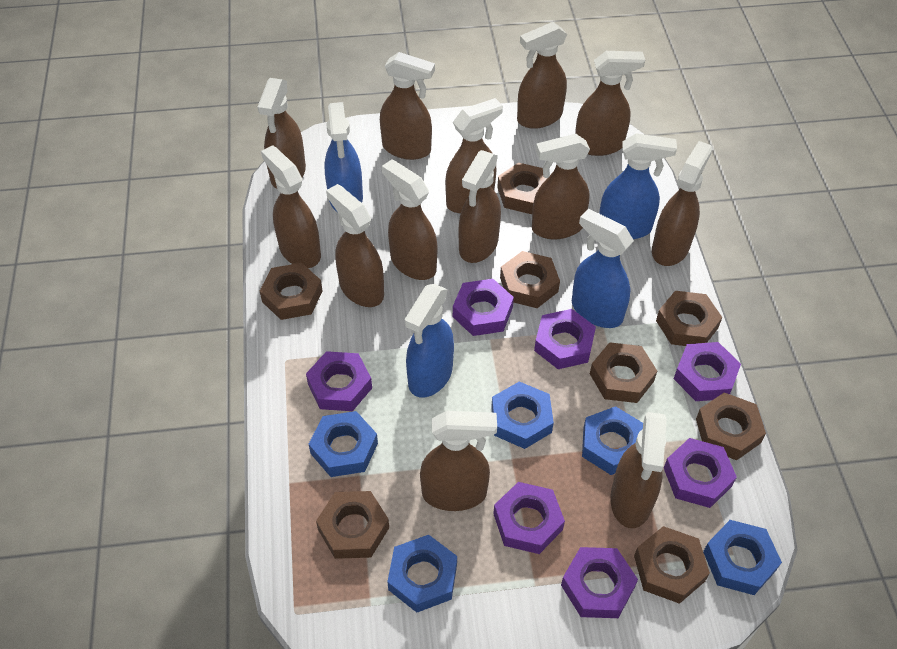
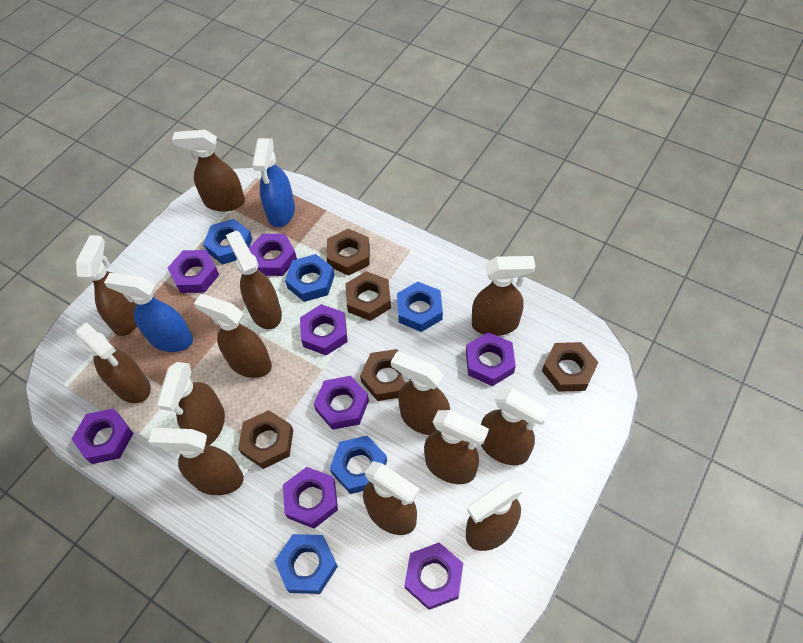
blue spray bottle: 4 -> 2
brown nut: 8 -> 5
purple nut: 7 -> 8

